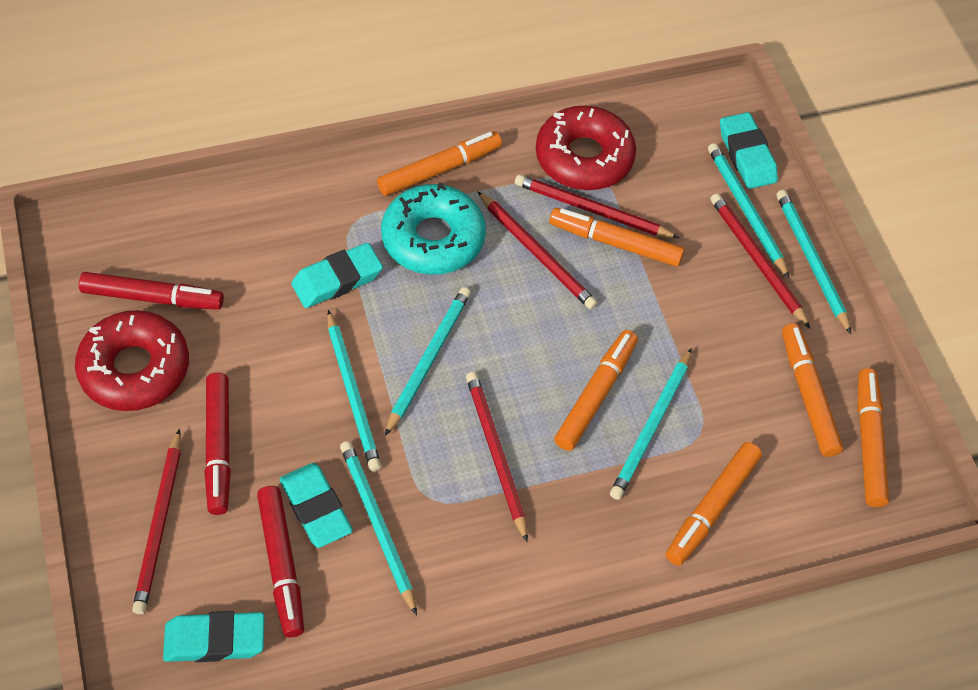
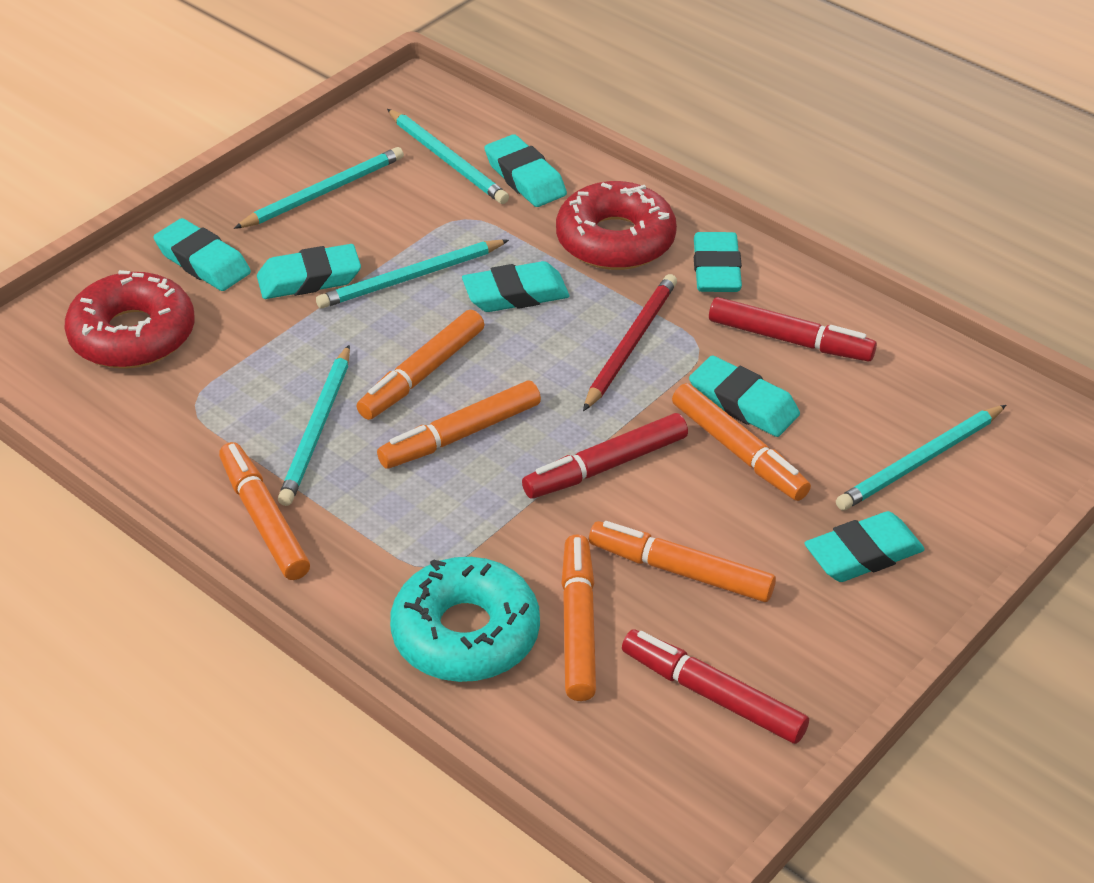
red pencil: 5 -> 1
turquoise eraser: 4 -> 7
turquoise pencil: 6 -> 5

